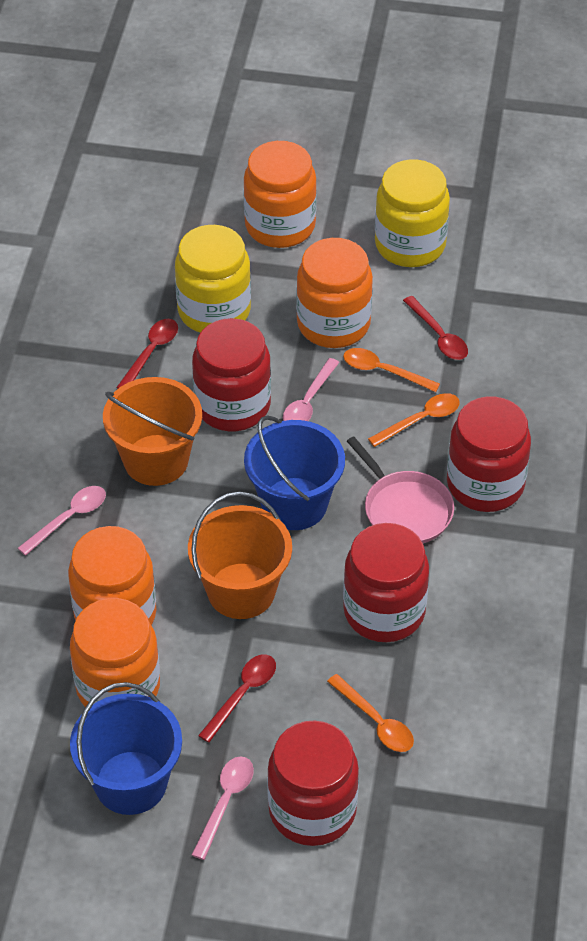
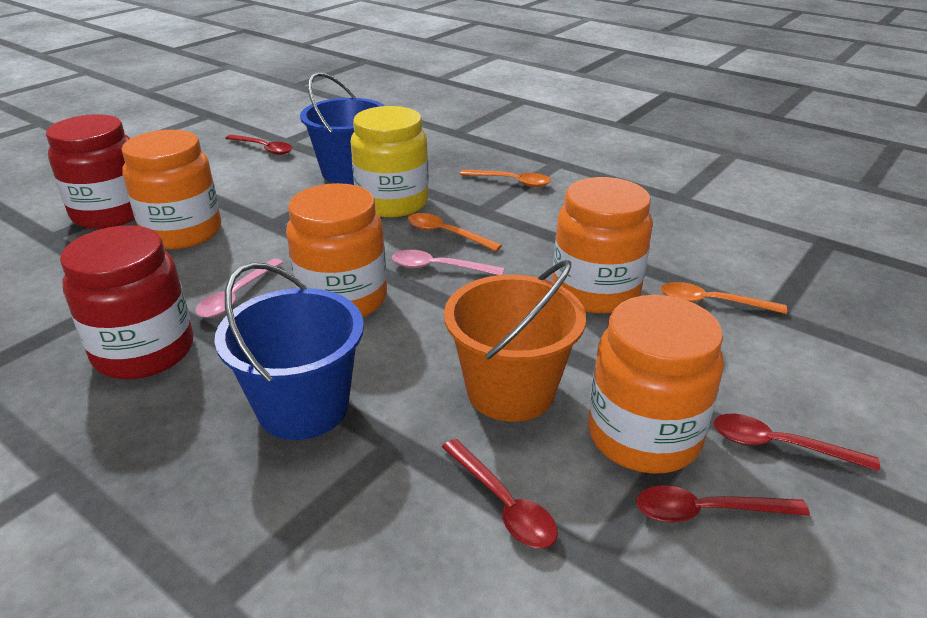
orange bucket: 2 -> 1
pink pan: 1 -> 0
pink spoon: 3 -> 2
red jar: 4 -> 2
red spoon: 3 -> 4
yellow jar: 2 -> 1

